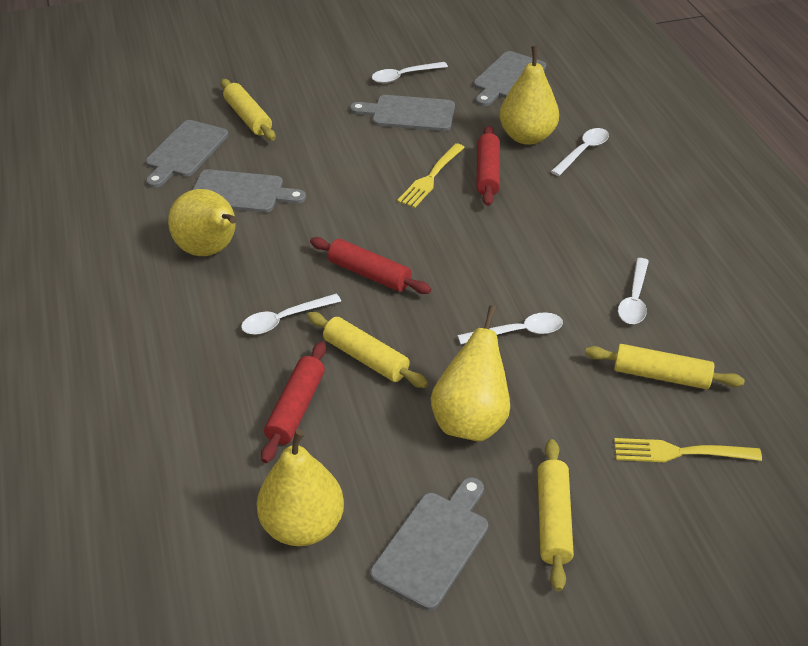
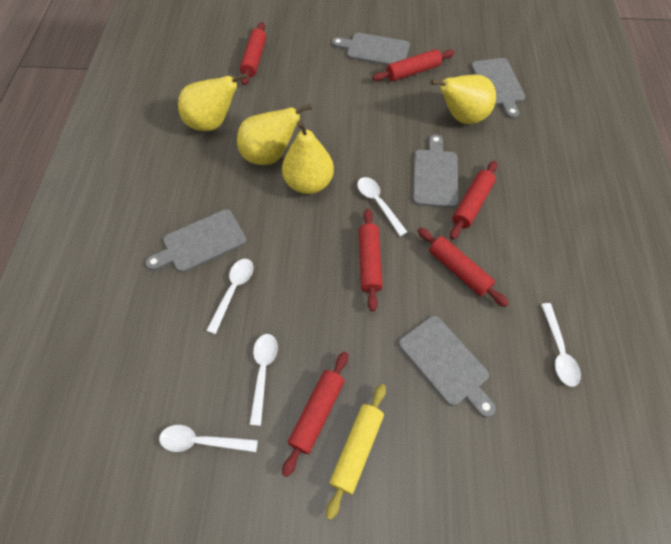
red rolling pin: 3 -> 6
yellow fork: 2 -> 0
yellow rolling pin: 4 -> 1

